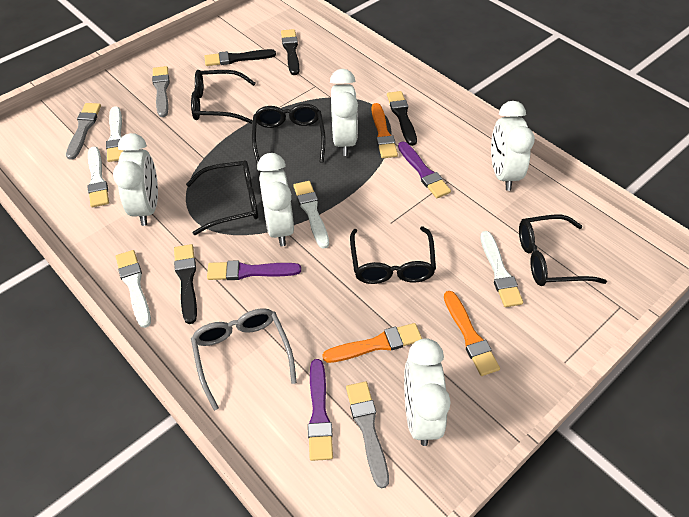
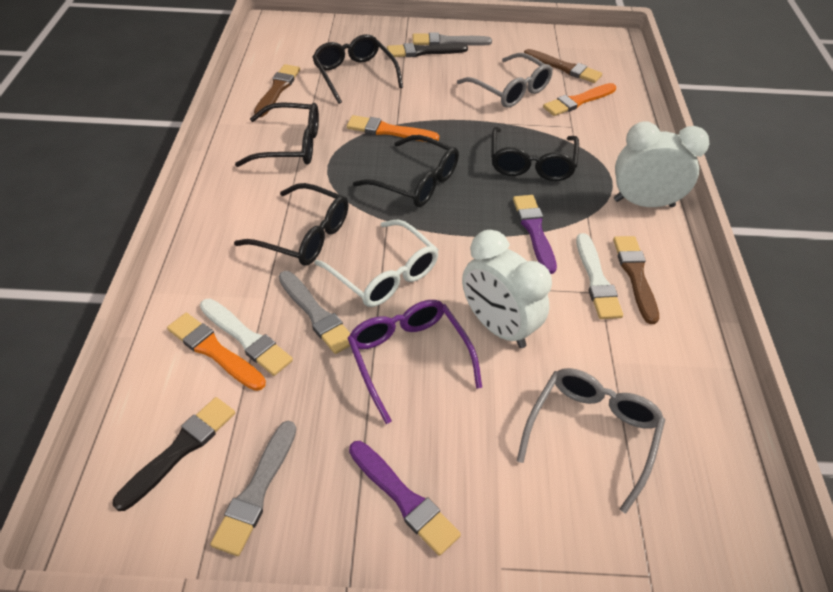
black brush: 4 -> 2
brown brush: 0 -> 3
grey glasses: 1 -> 2
purple brush: 3 -> 2
purple glasses: 0 -> 1
white brush: 5 -> 2
white clock: 5 -> 2
white glasses: 0 -> 1

